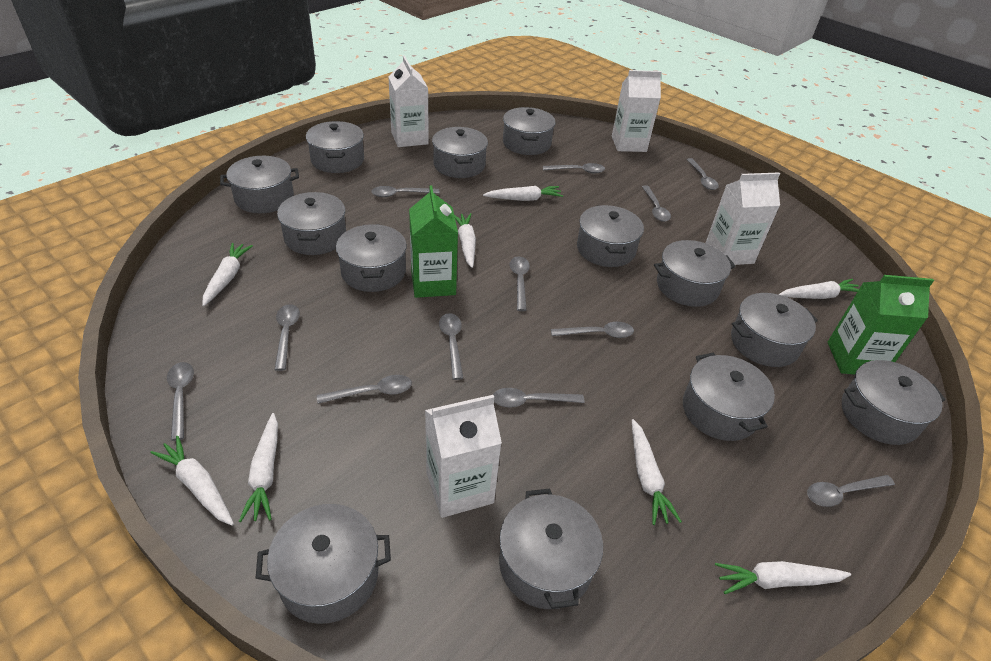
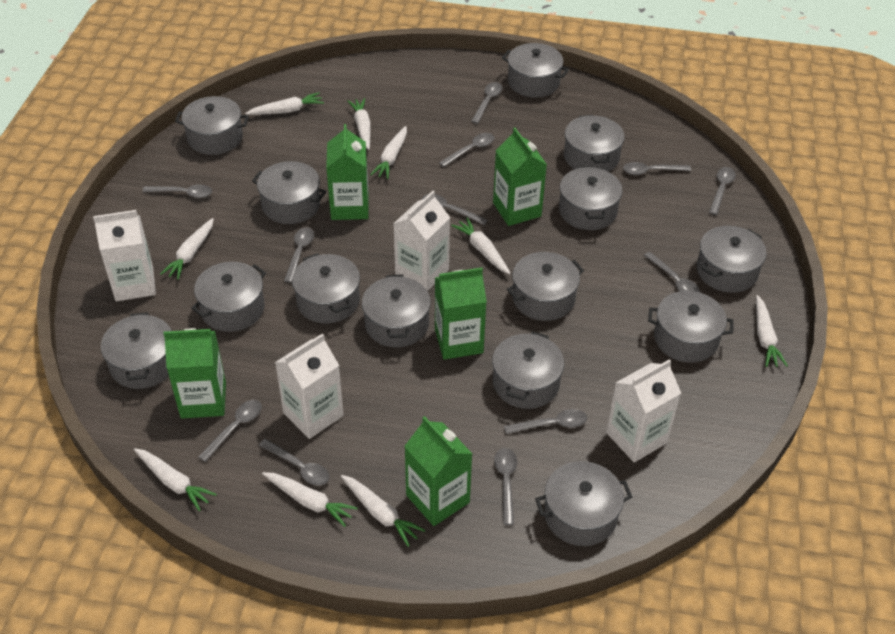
green carton: 2 -> 5
grey pot: 13 -> 14
white carrot: 8 -> 9

